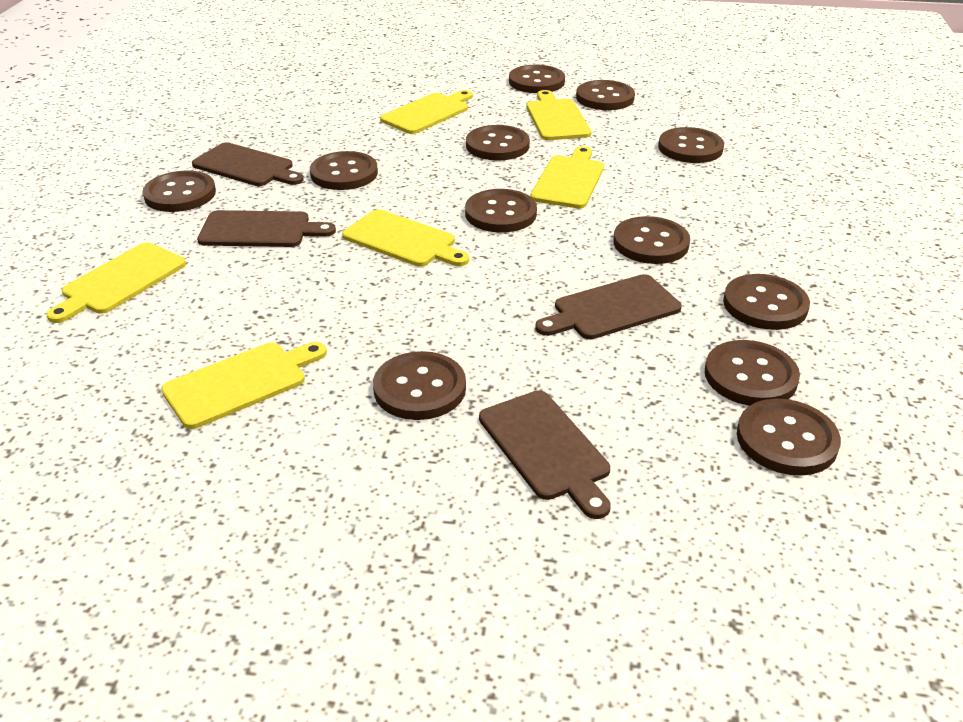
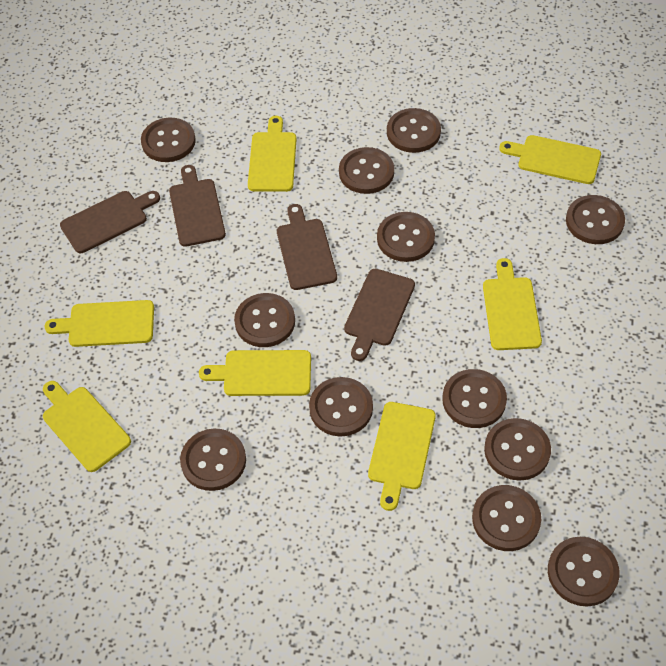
yellow cutting board: 6 -> 7

